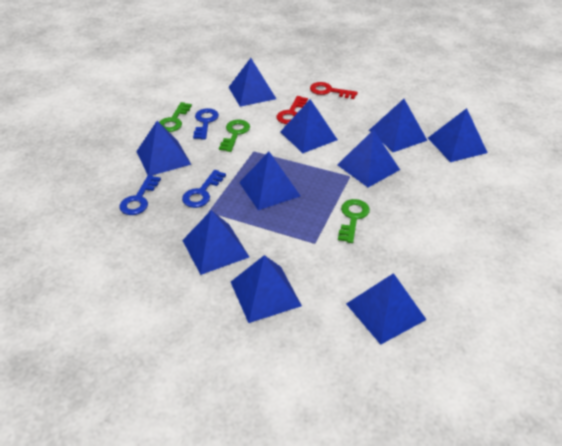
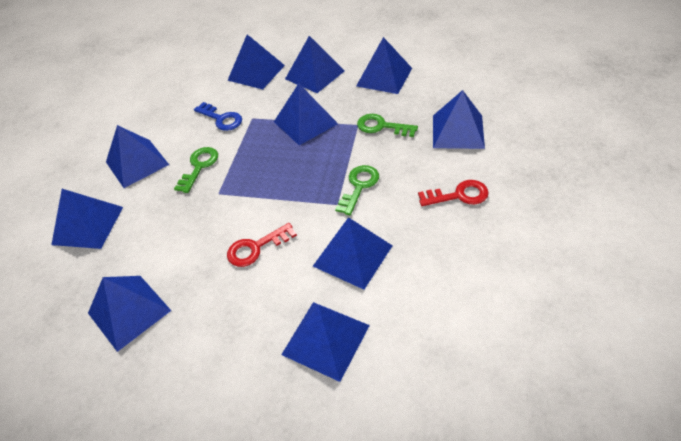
blue key: 3 -> 1

